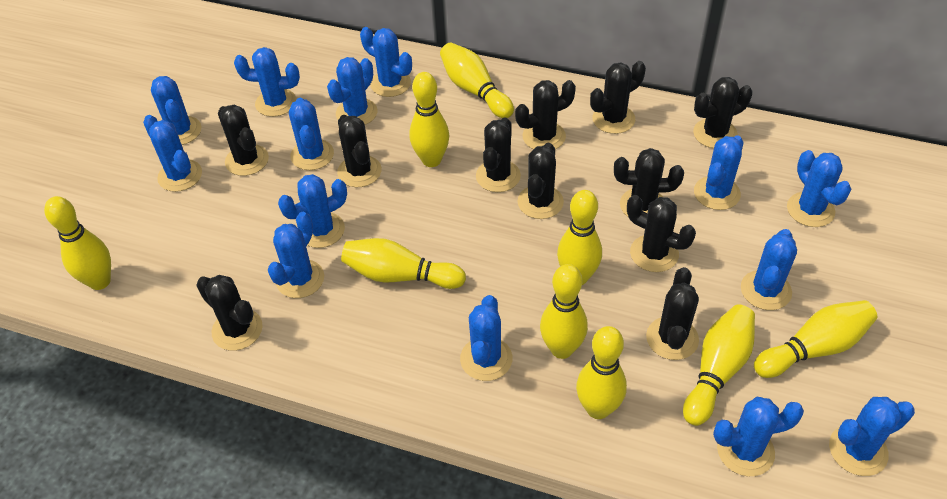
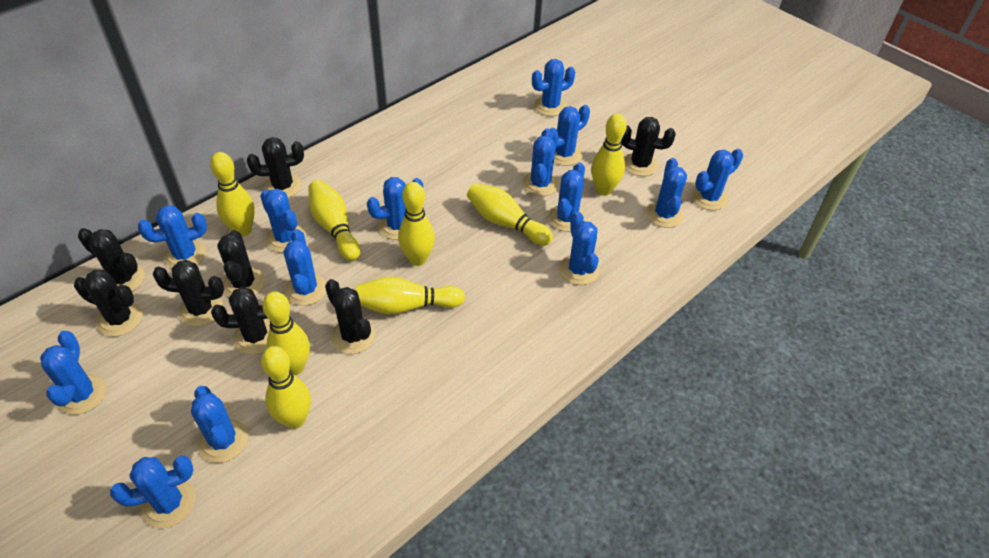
black cactus: 11 -> 8
yellow bowling pin: 9 -> 8

